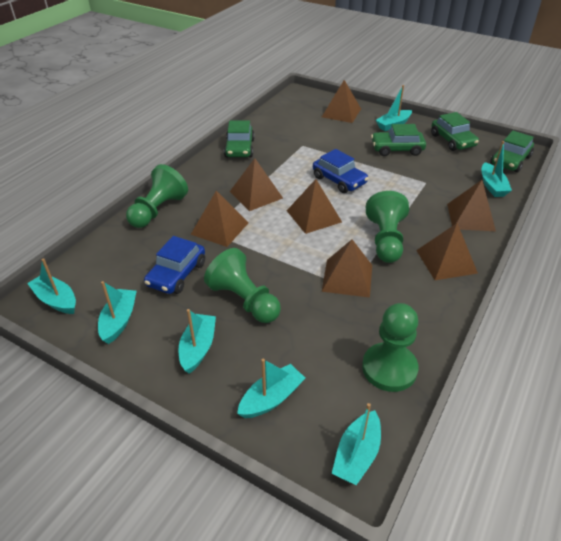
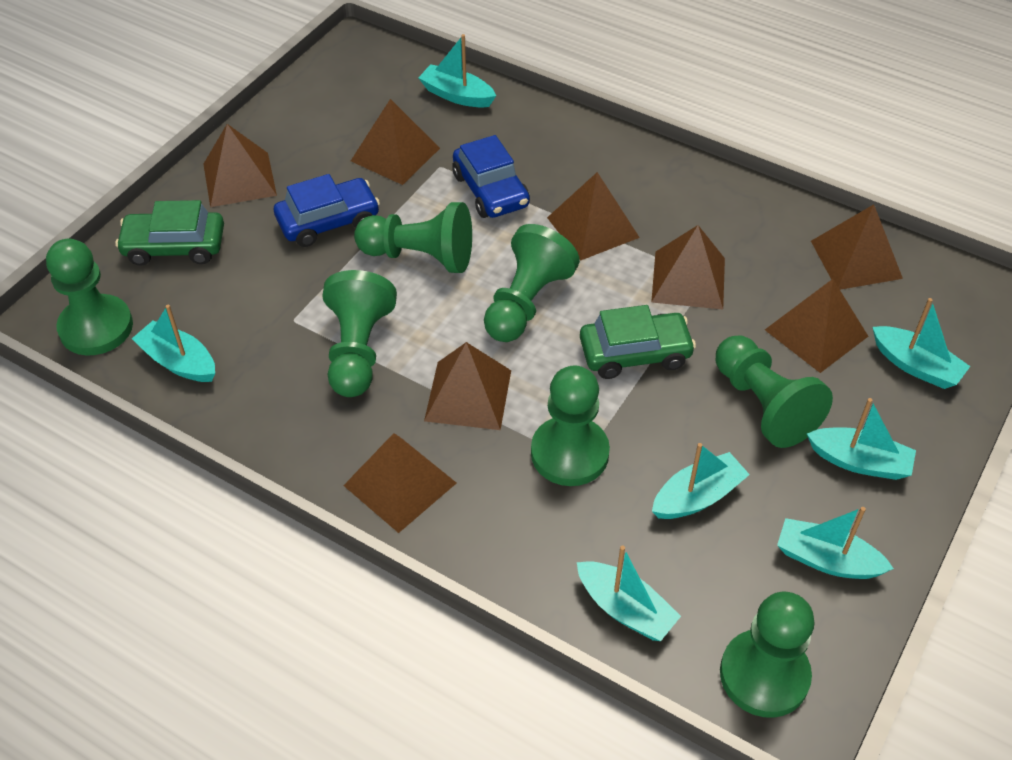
brown pyramid: 7 -> 8
green car: 4 -> 2
green pawn: 4 -> 7

